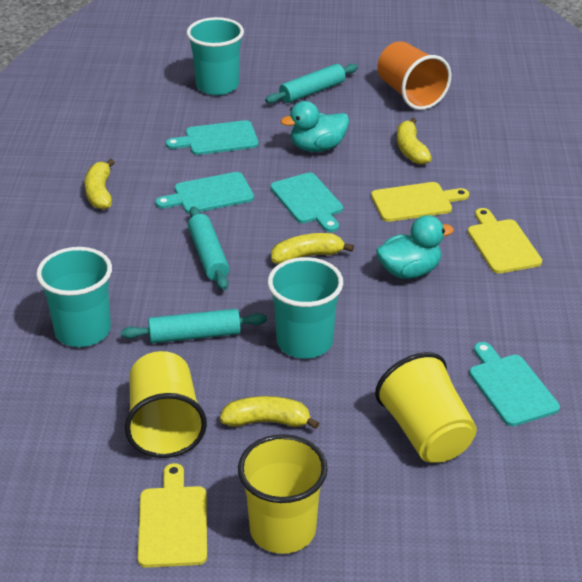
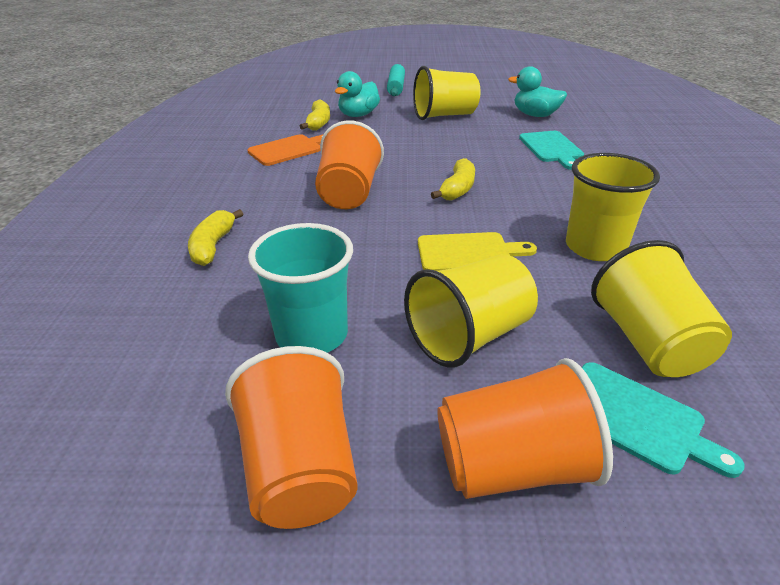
orange cup: 1 -> 3
orange cutting board: 0 -> 1
turquoise cup: 3 -> 1
turquoise cutting board: 4 -> 2
turquoise rolling pin: 3 -> 1
yellow banana: 4 -> 3
yellow cup: 3 -> 4
yellow cutting board: 3 -> 1

